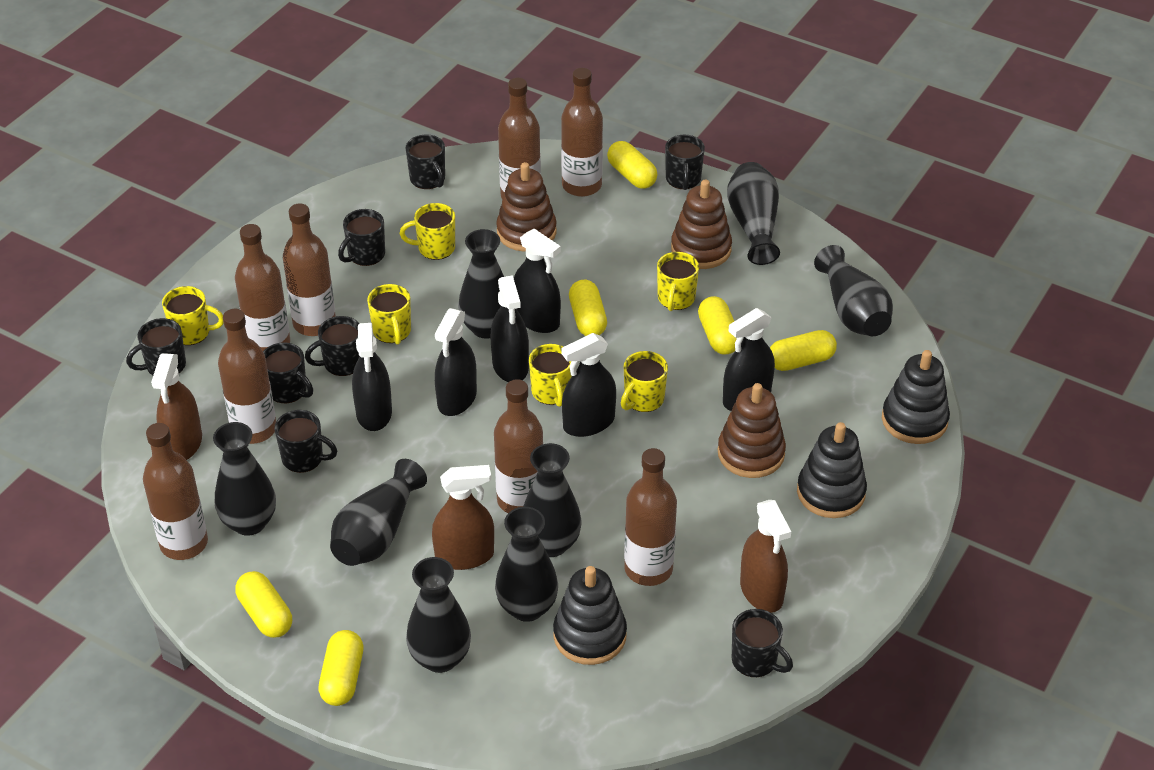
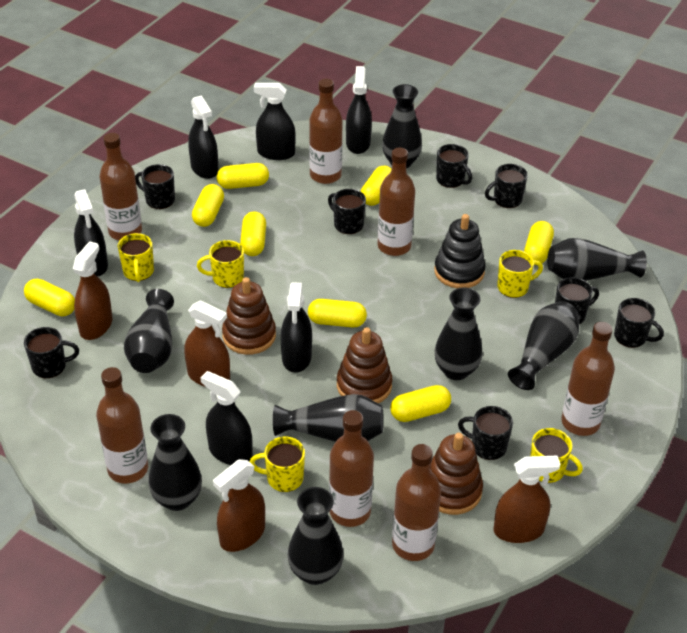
black stacking toy: 3 -> 1
brown bottle: 8 -> 7
brown spray bottle: 3 -> 4
yellow capsule: 6 -> 8
yellow mug: 6 -> 5

